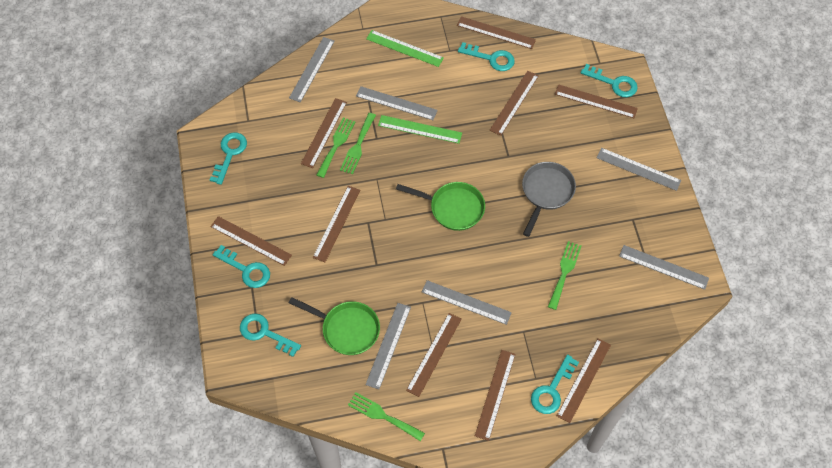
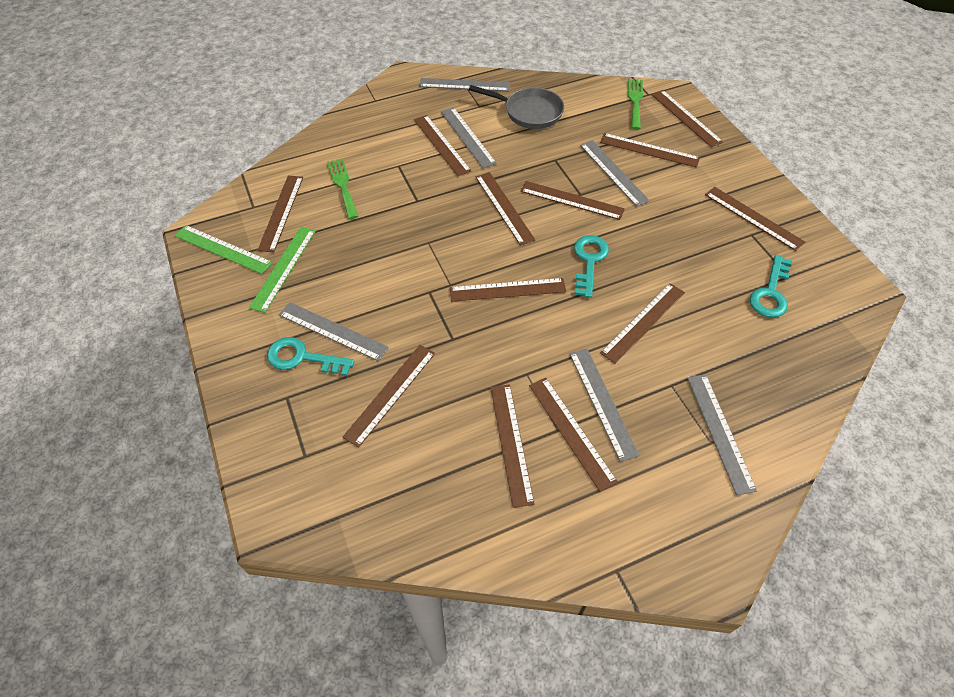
brown ruler: 9 -> 12
green fork: 4 -> 2
green pan: 2 -> 0
turquoise key: 6 -> 3

